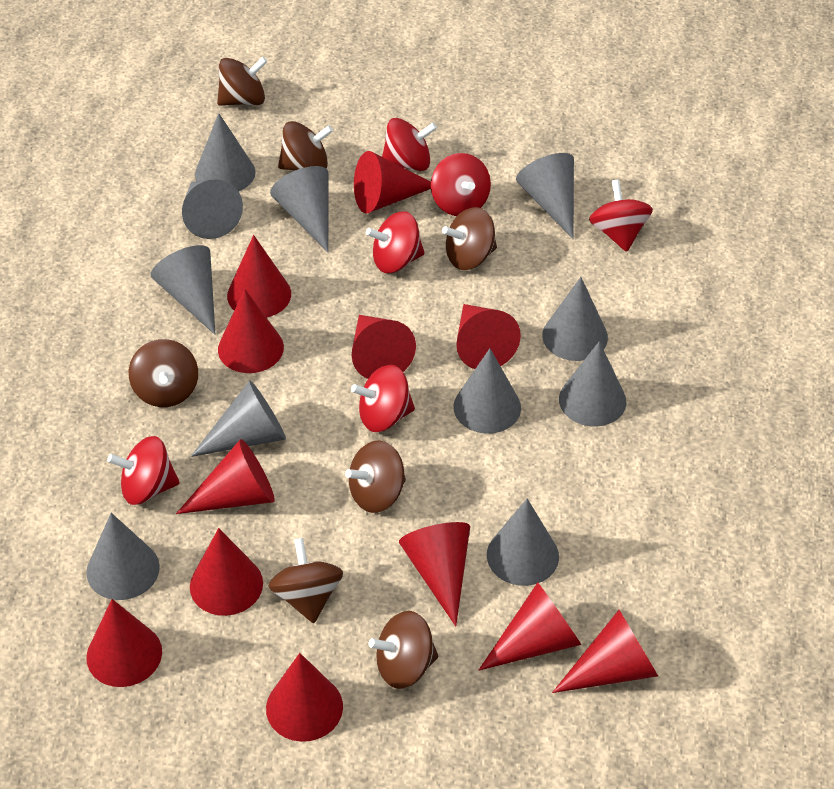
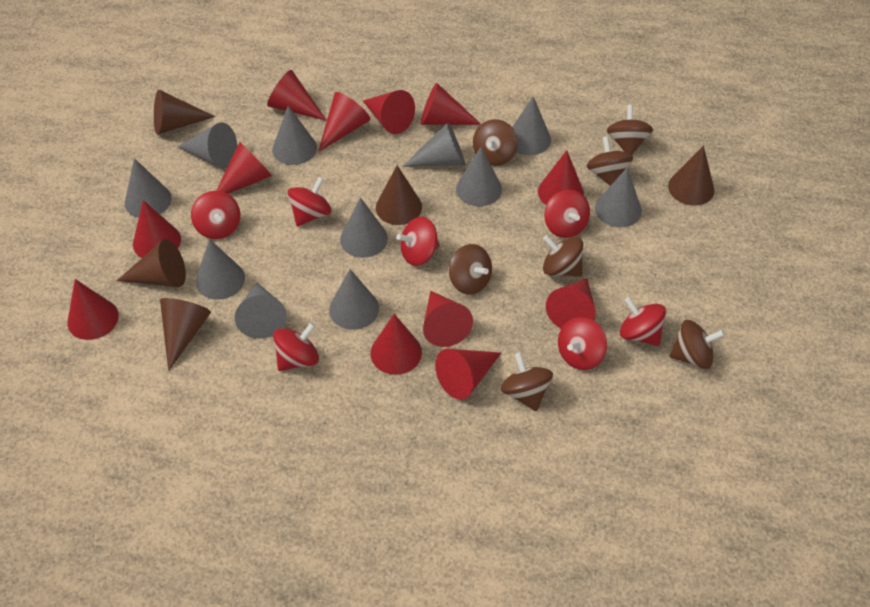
brown cone: 0 -> 5
red spinning top: 6 -> 7

